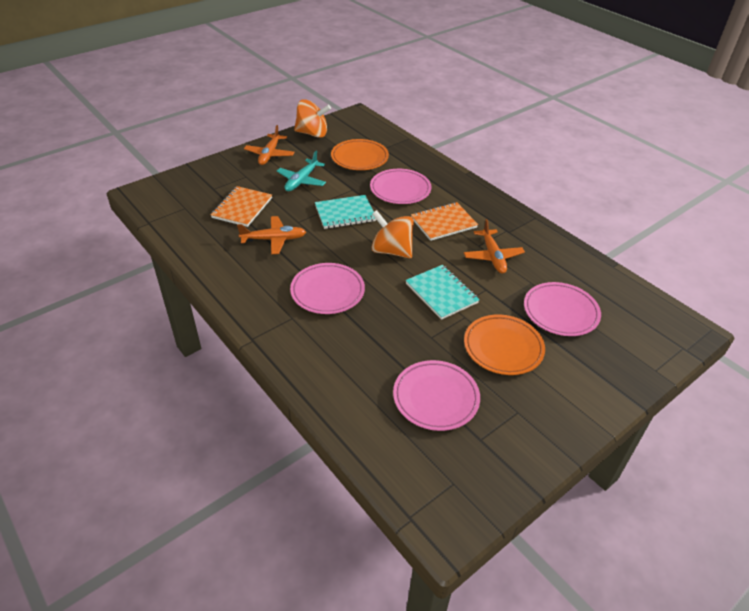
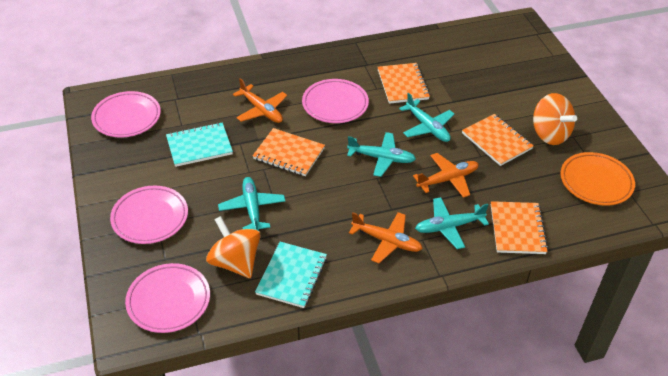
orange notebook: 2 -> 4
orange plate: 2 -> 1
turquoise plane: 1 -> 4

